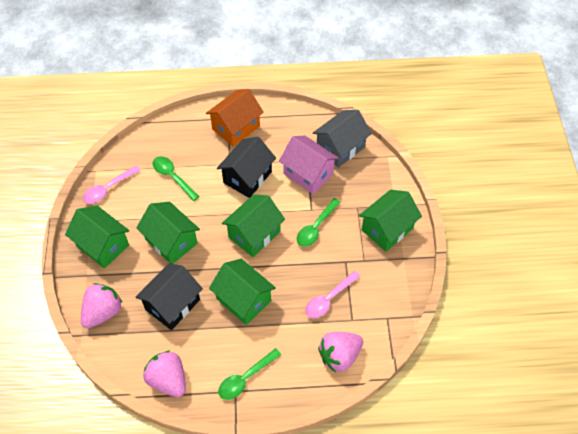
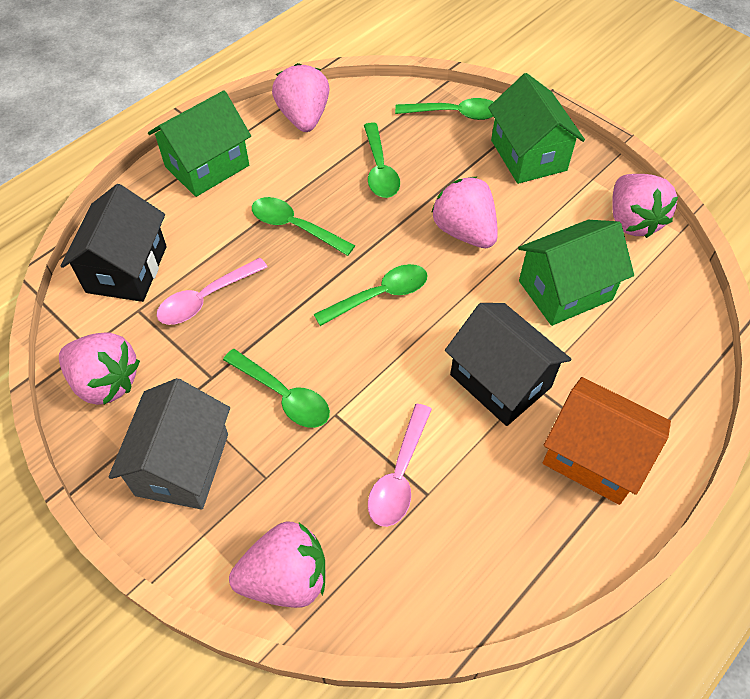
green house: 5 -> 3
green spoon: 3 -> 5
pink house: 1 -> 0
pink strawberry: 3 -> 5

